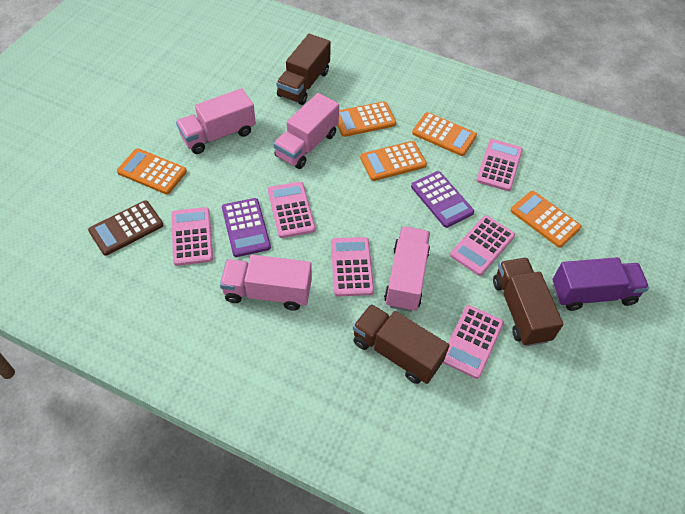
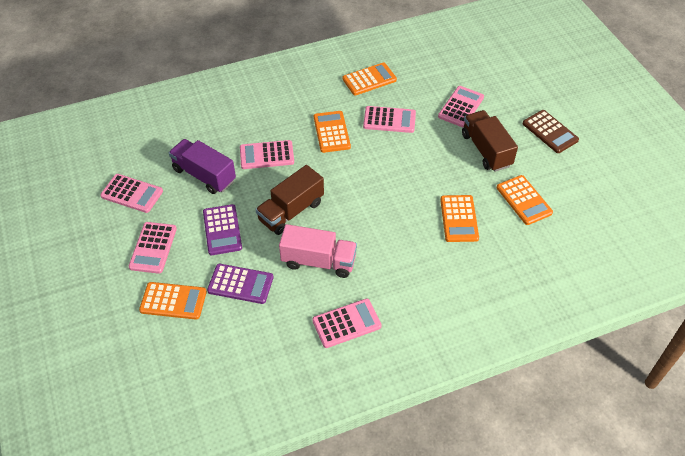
brown truck: 3 -> 2
pink truck: 4 -> 1

